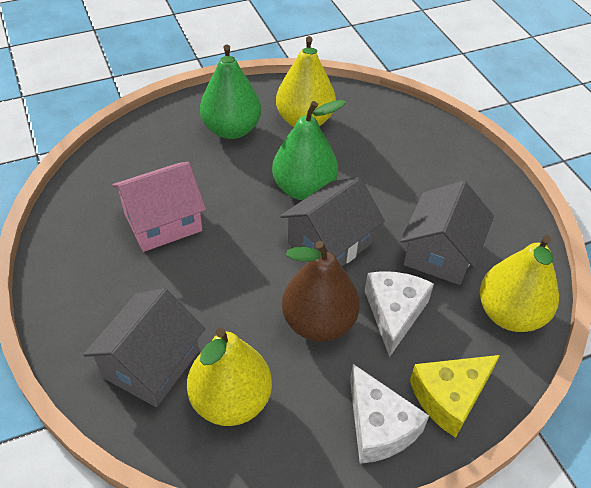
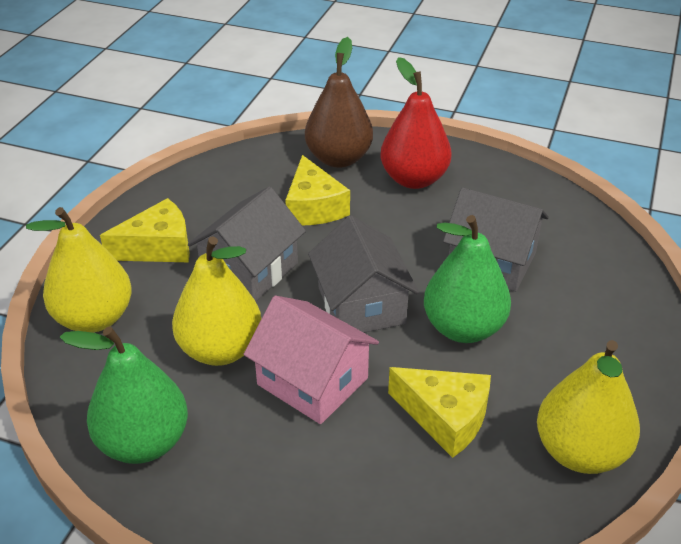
red pear: 0 -> 1
white cheese: 2 -> 0
yellow cheese: 1 -> 3

